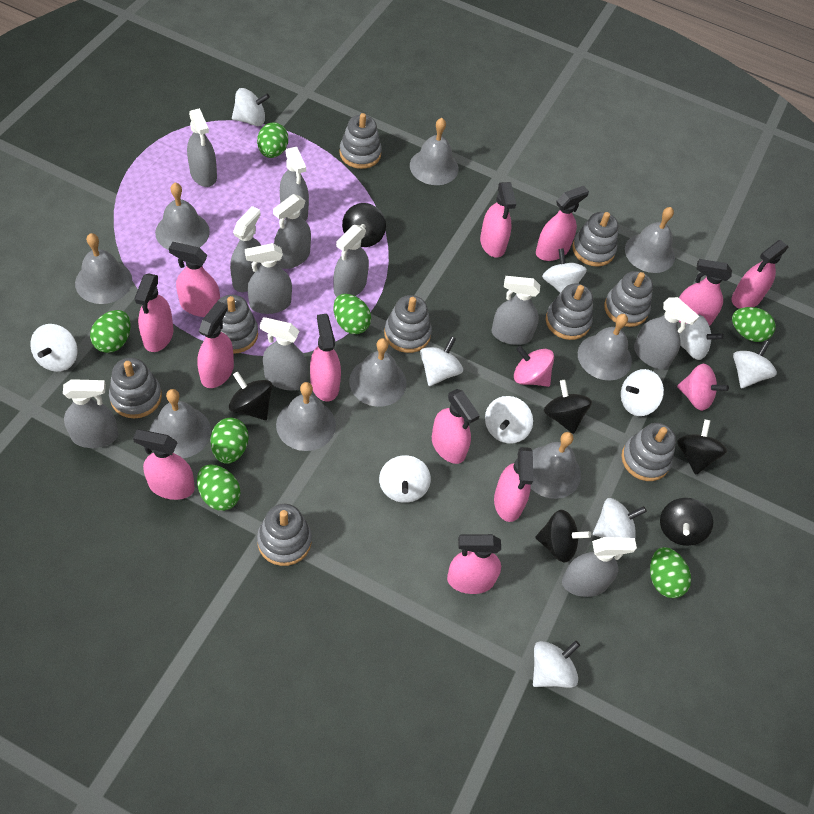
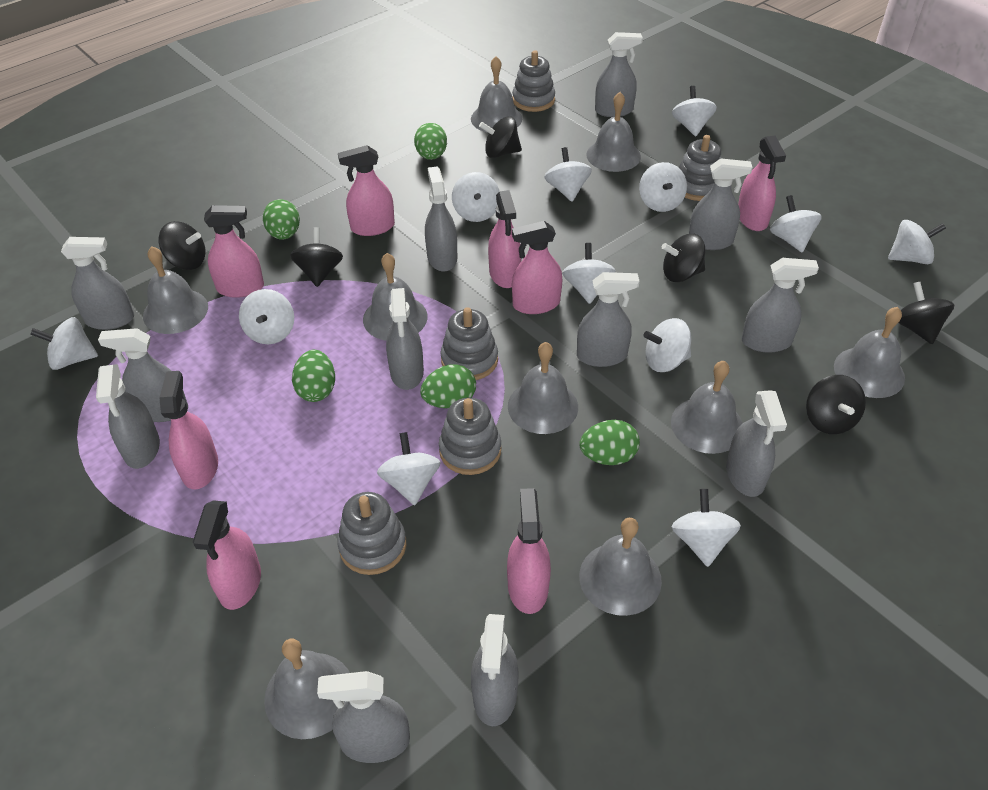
green egg: 7 -> 5
grey spray bottle: 11 -> 12
grey stacking toy: 9 -> 5
pink spinning top: 2 -> 0
pink spray bottle: 12 -> 8
white spinning top: 11 -> 12

